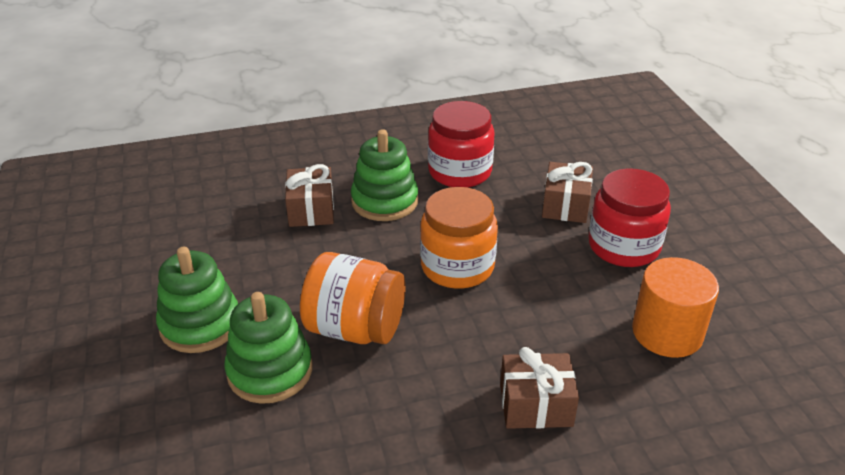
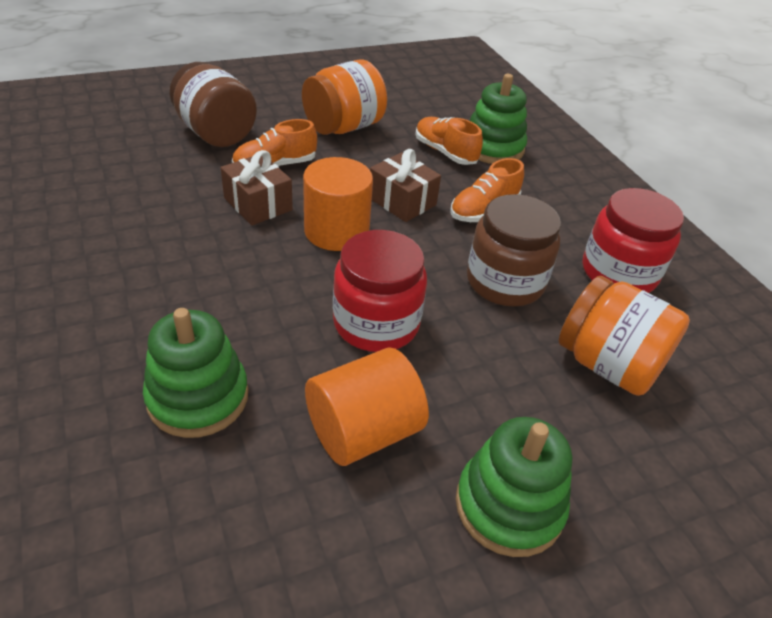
brown gift: 3 -> 2
brown jar: 0 -> 2
orange cylinder: 1 -> 2
orange shoe: 0 -> 3

